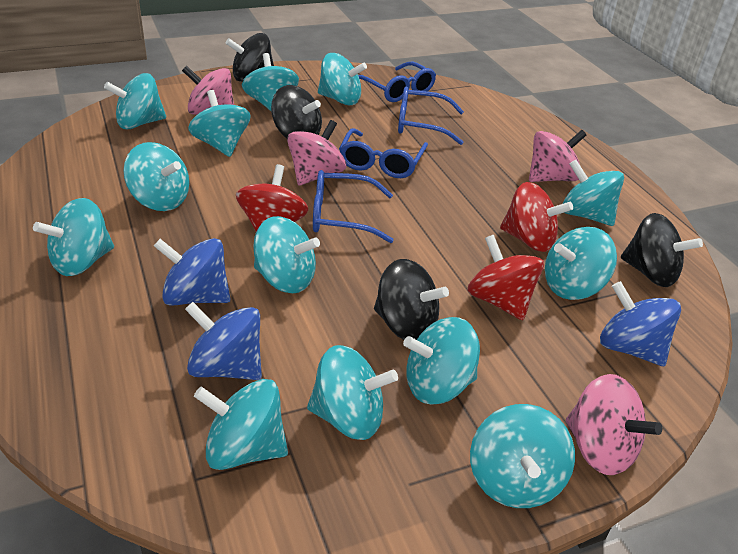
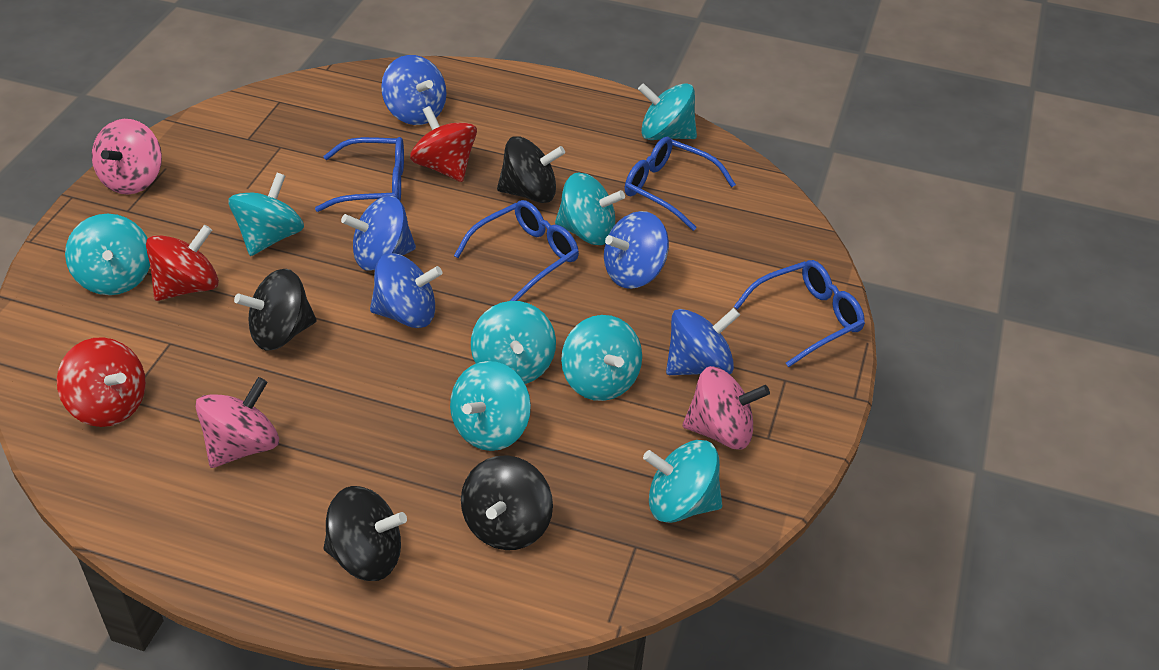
blue spinning top: 3 -> 5
pink spinning top: 4 -> 3
turquoise spinning top: 13 -> 8

